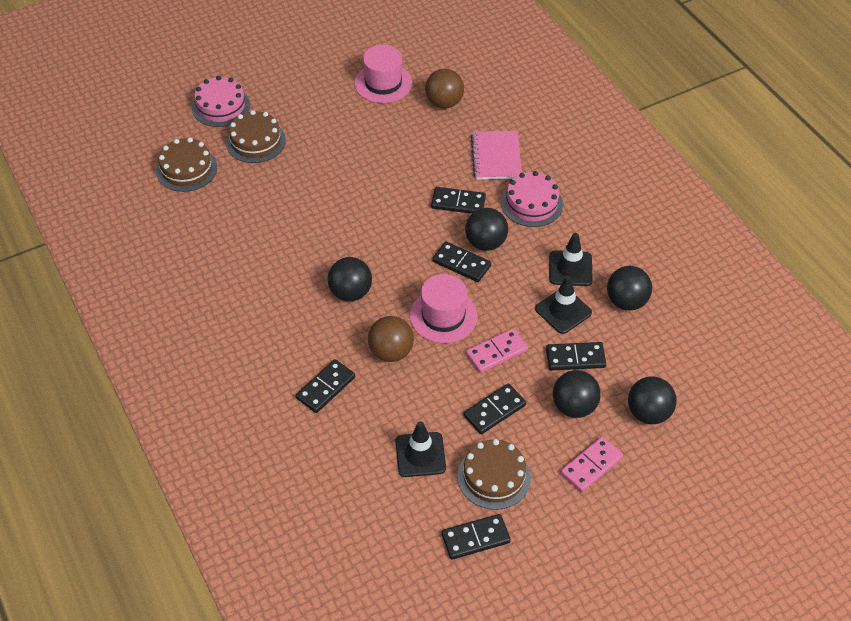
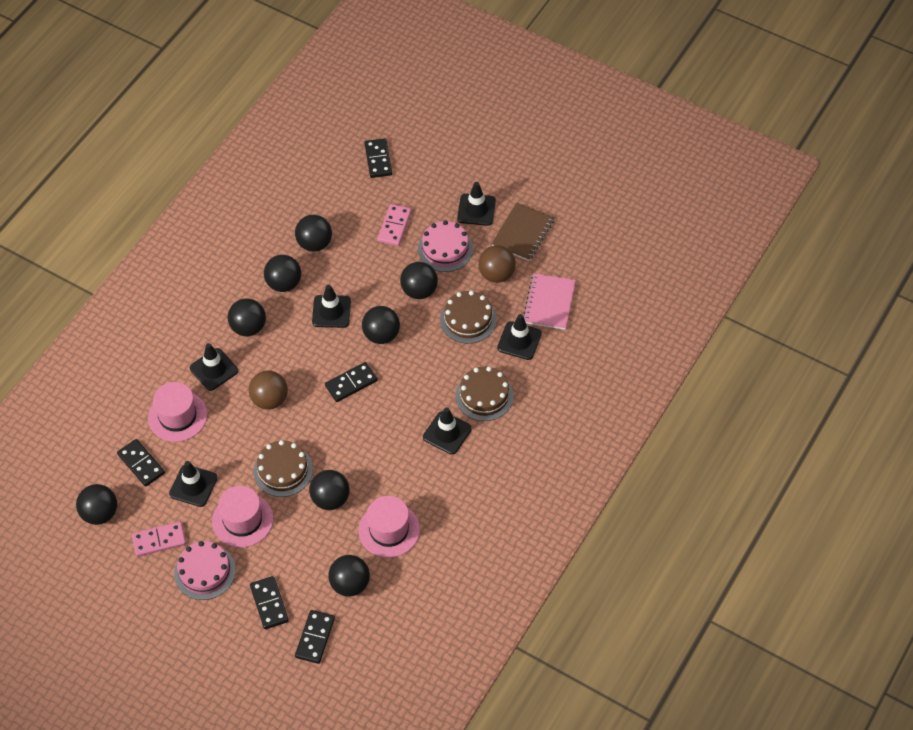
black ball: 5 -> 8
black domino: 6 -> 5
black traffic cone: 3 -> 6
brown notebook: 0 -> 1
pink hat: 2 -> 3

